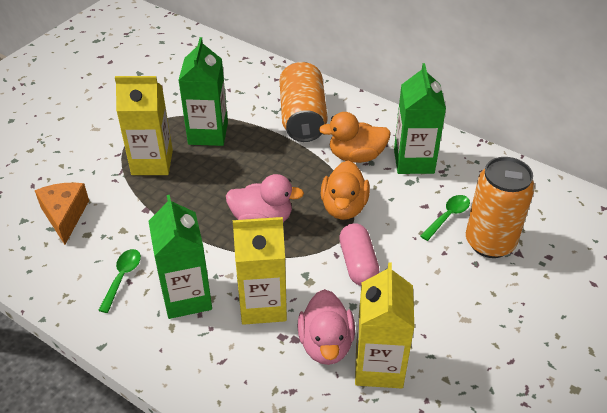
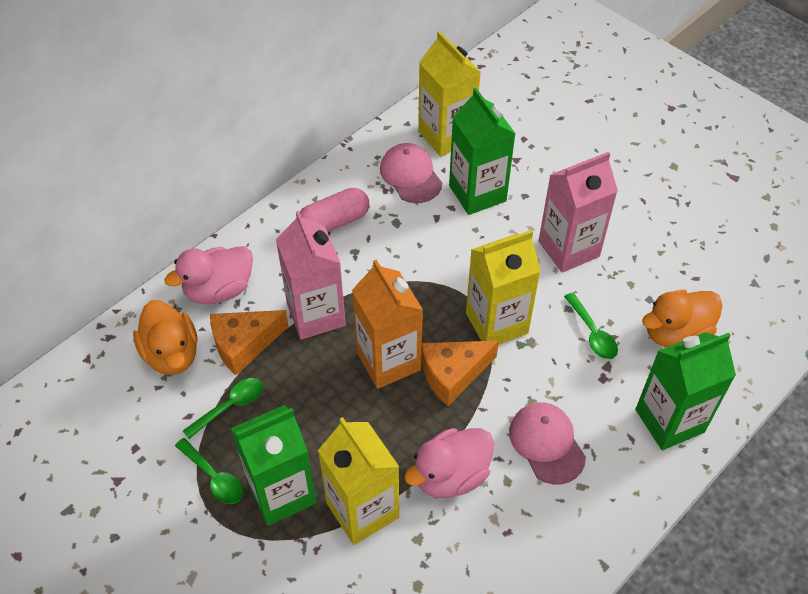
green spoon: 2 -> 3
orange can: 2 -> 0
orange carton: 0 -> 1
orange cheese: 1 -> 2
pink cap: 0 -> 2
pink carton: 0 -> 2

